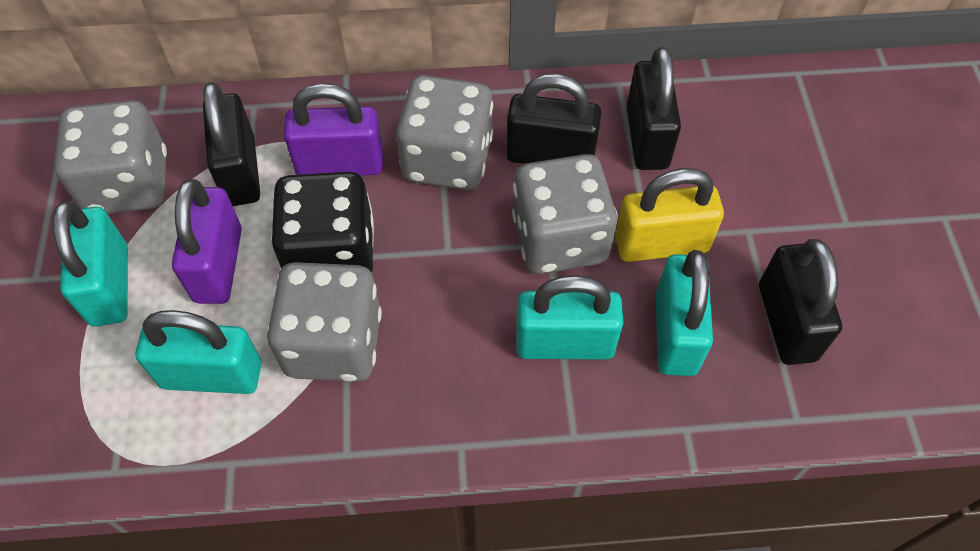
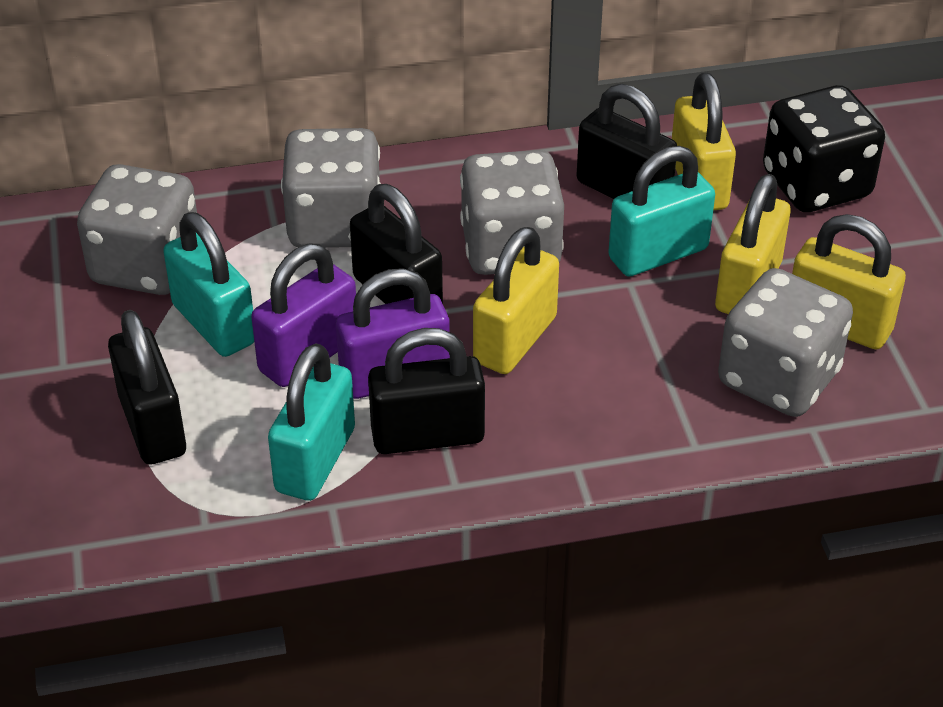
turquoise padlock: 4 -> 3
yellow padlock: 1 -> 4

